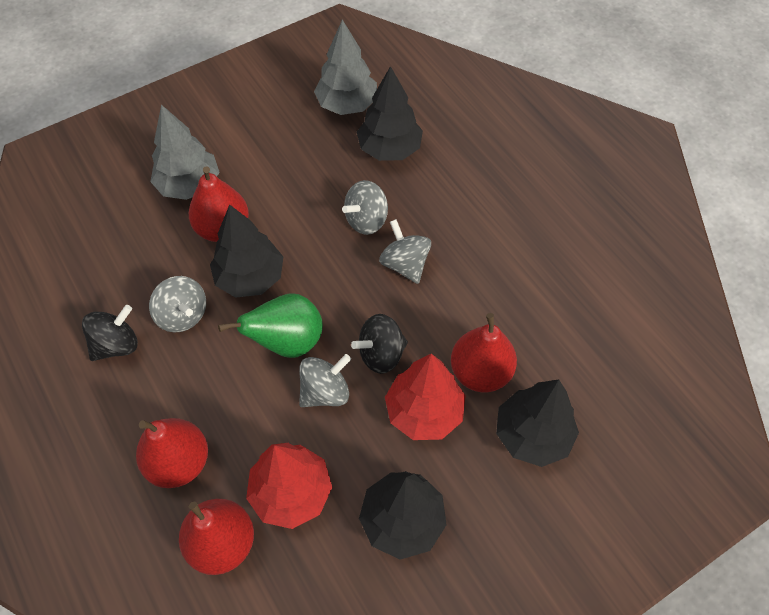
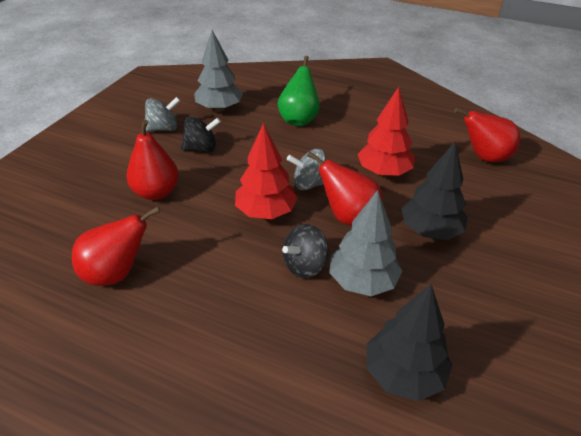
black tree: 4 -> 2
grey spinning top: 4 -> 2

